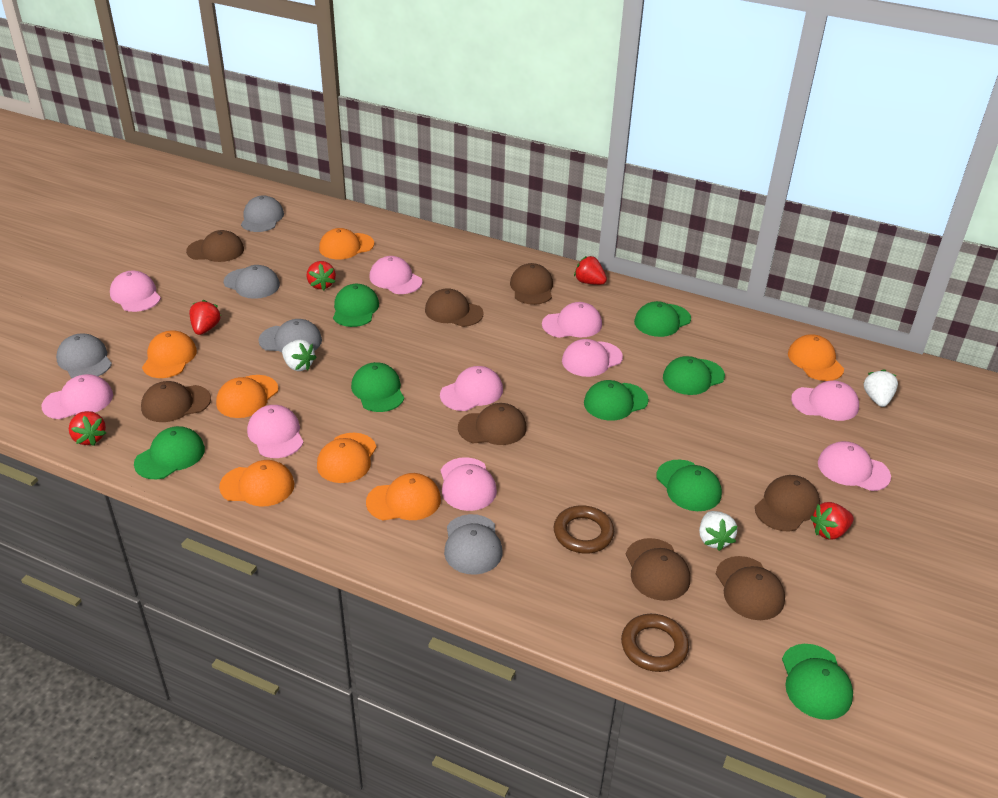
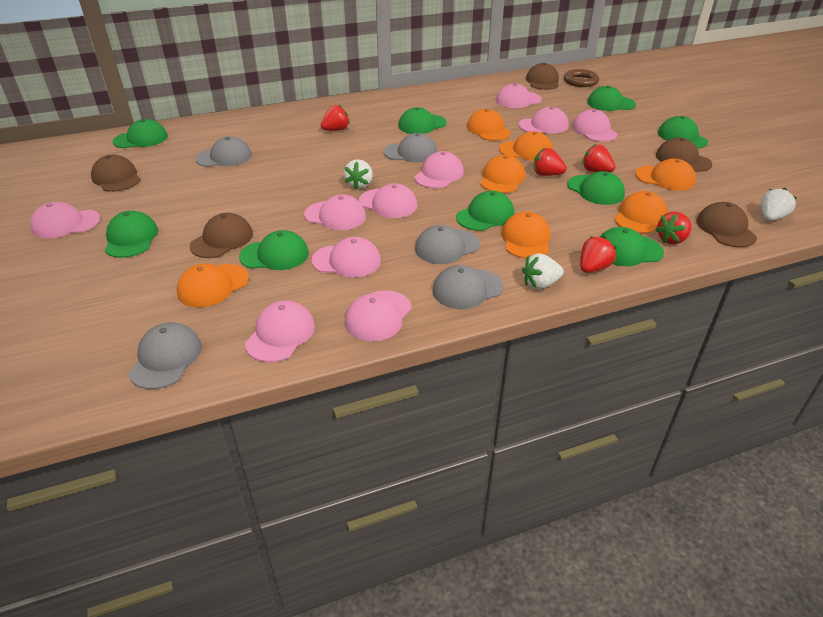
brown cap: 8 -> 5
brown ring: 2 -> 1
green cap: 8 -> 9

